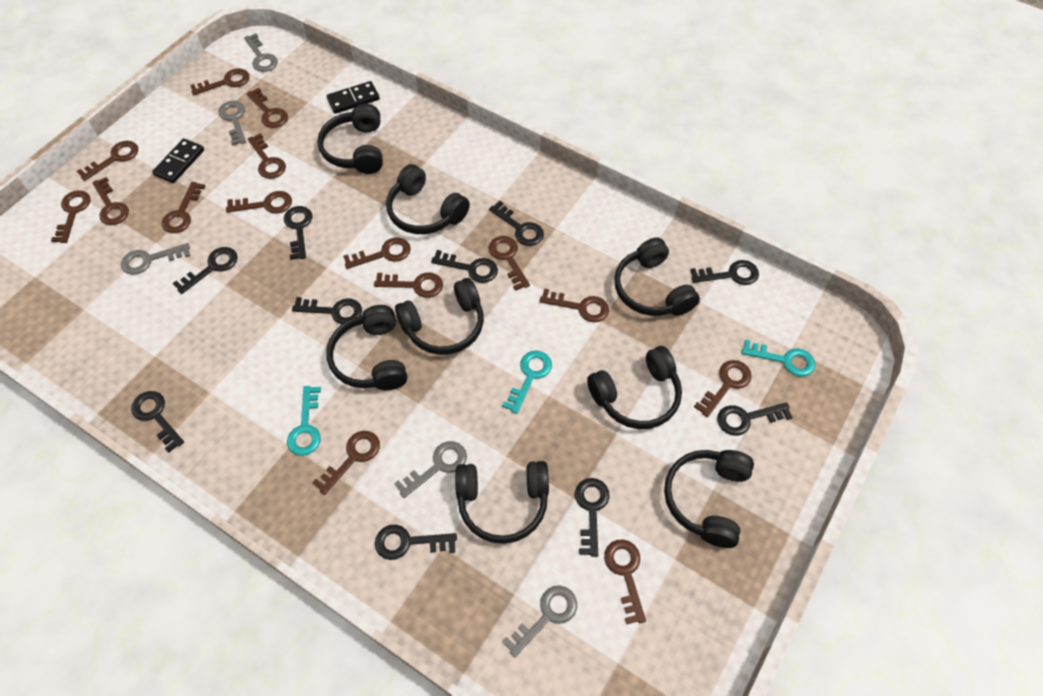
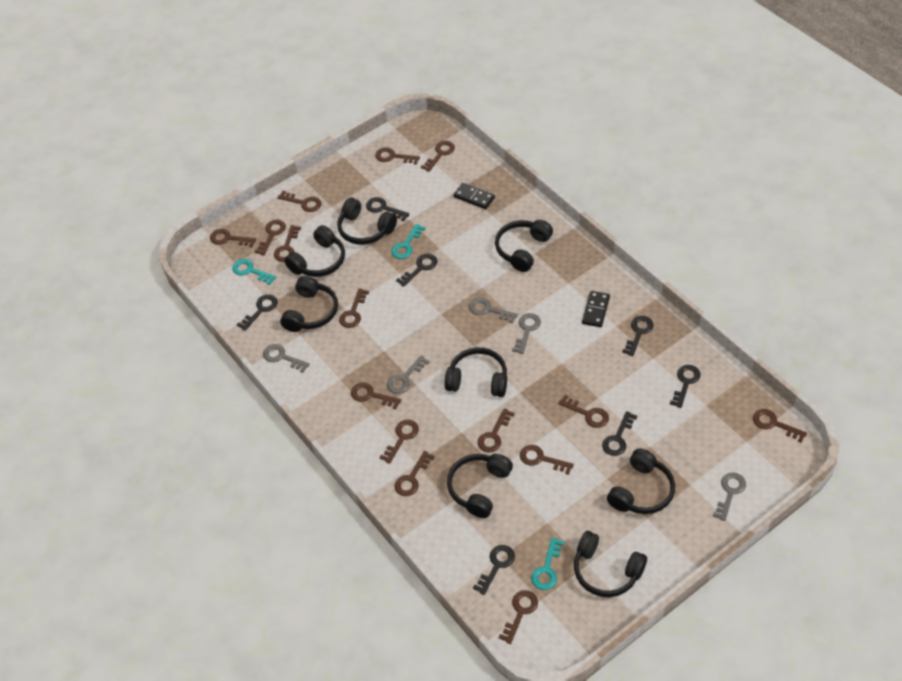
black key: 10 -> 7

